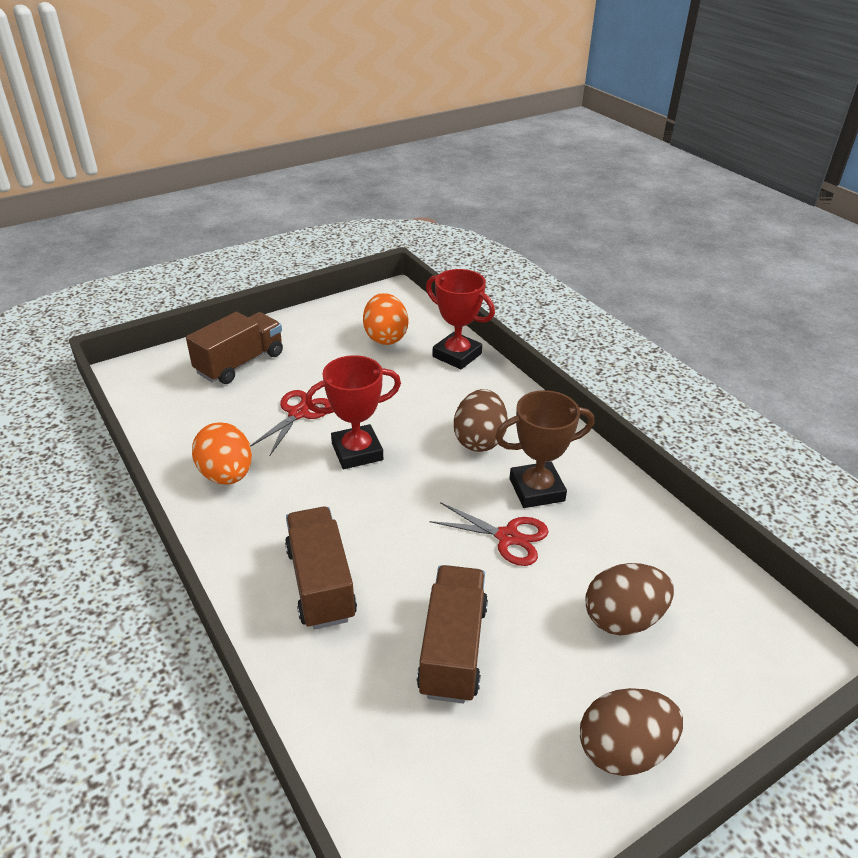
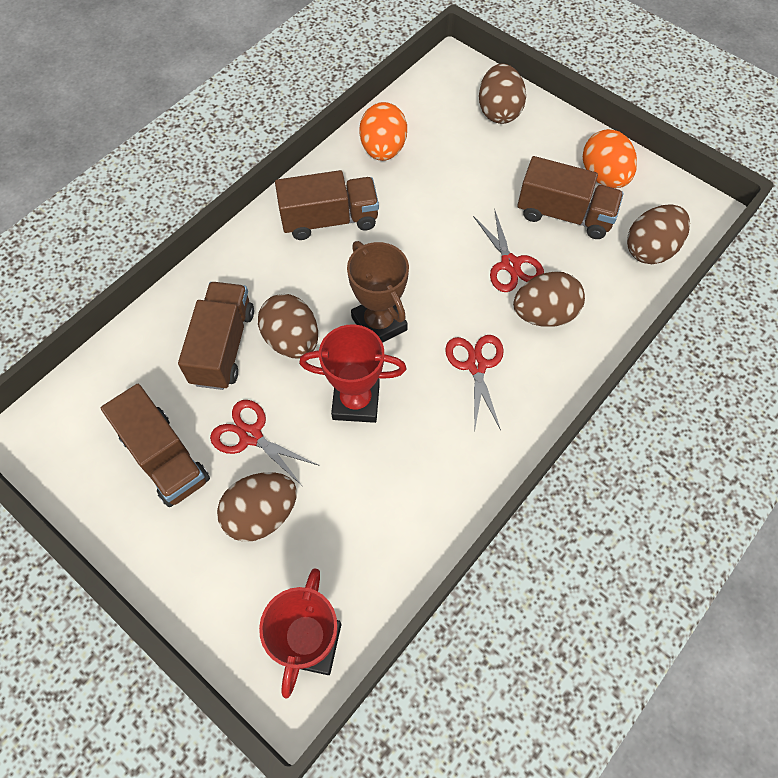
brown egg: 3 -> 5
brown truck: 3 -> 4
red scissors: 2 -> 3

